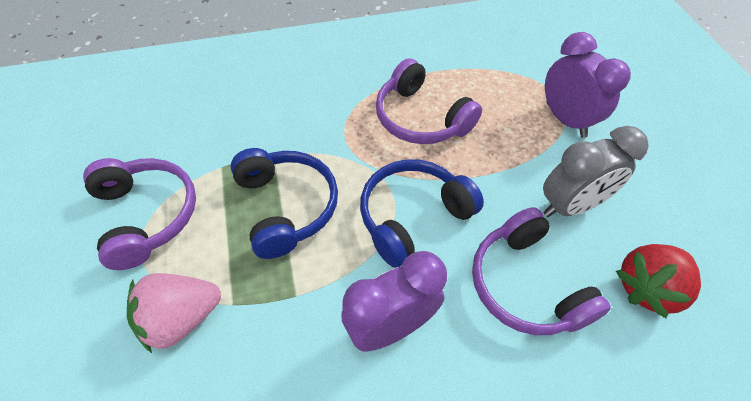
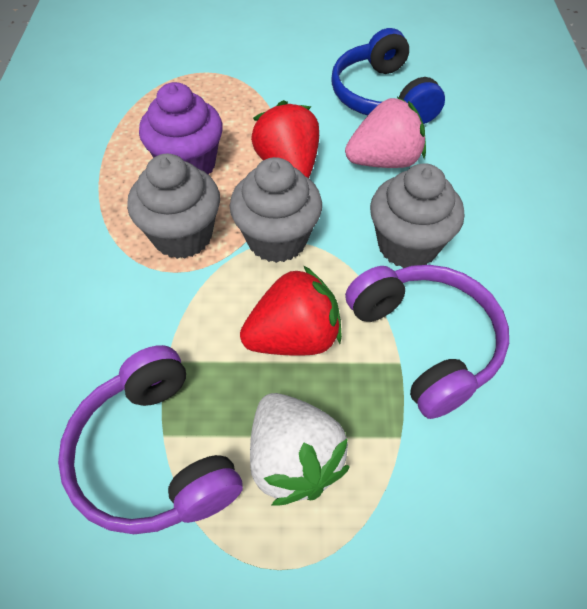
blue headphones: 2 -> 1
grey clock: 1 -> 0
grey cupcake: 0 -> 3
purple clock: 2 -> 0
purple cupcake: 0 -> 1
purple headphones: 3 -> 2
red strawberry: 1 -> 2
white strawberry: 0 -> 1

